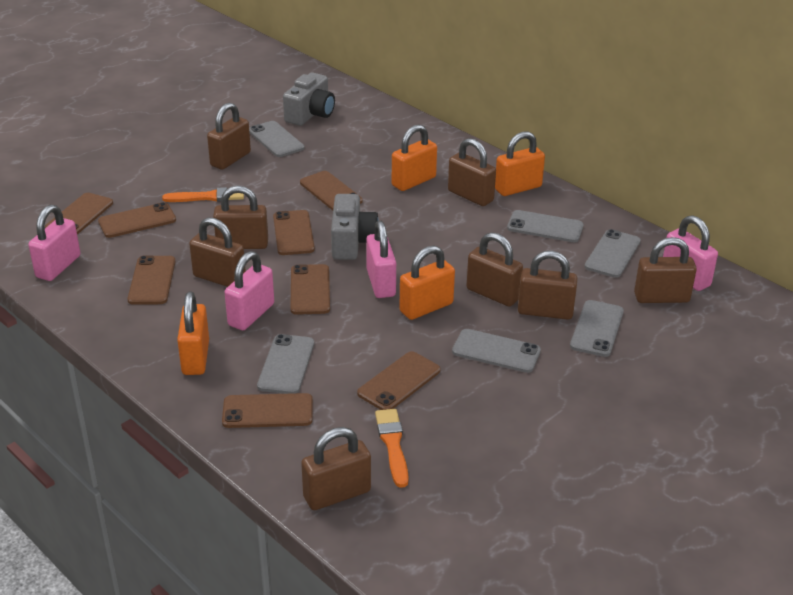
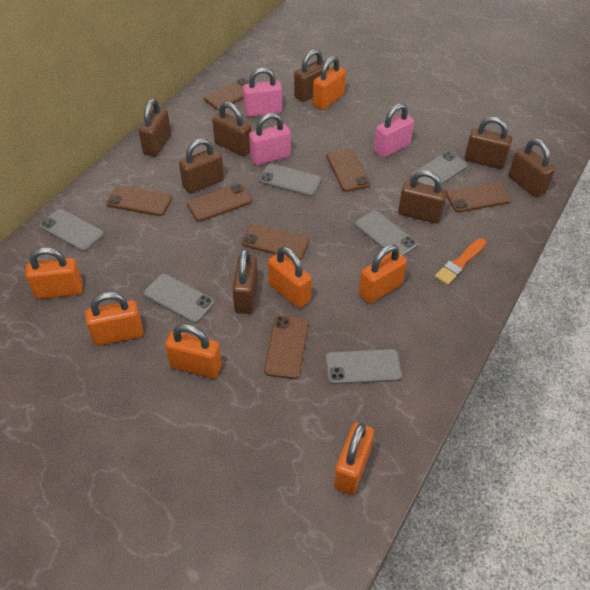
brown phone: 8 -> 7
grey camera: 2 -> 0
orange brush: 2 -> 1
orange padlock: 4 -> 7
pink padlock: 4 -> 3

